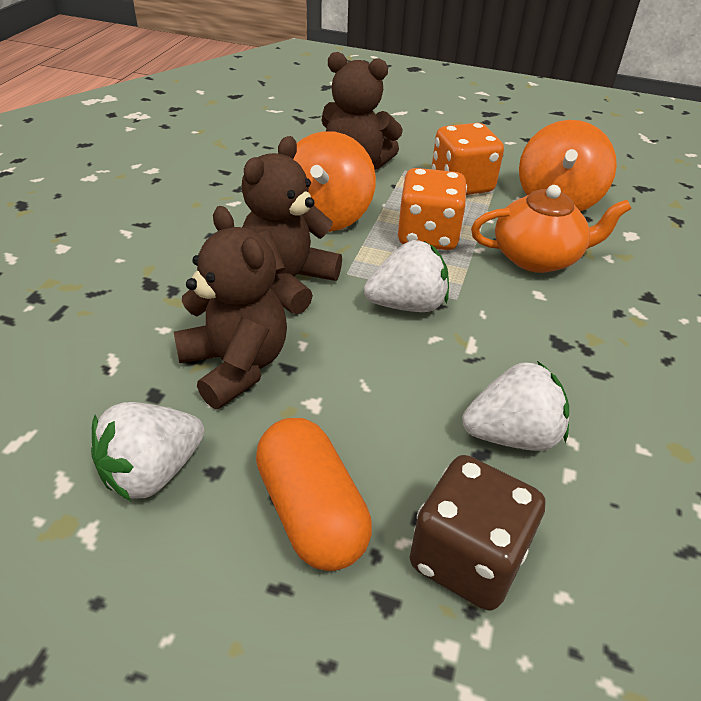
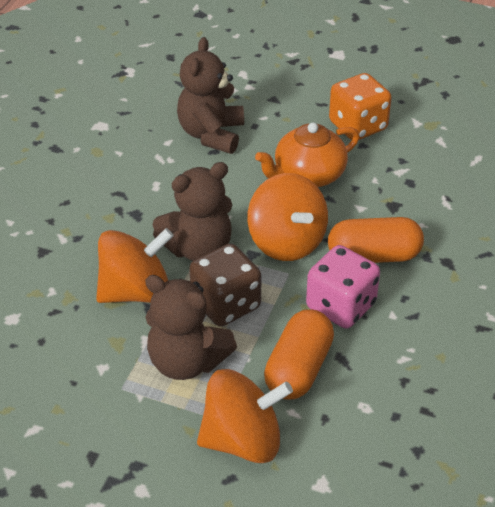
orange capsule: 1 -> 2
orange dice: 2 -> 1
orange spinning top: 2 -> 3
pink dice: 0 -> 1
white strawberry: 3 -> 0

